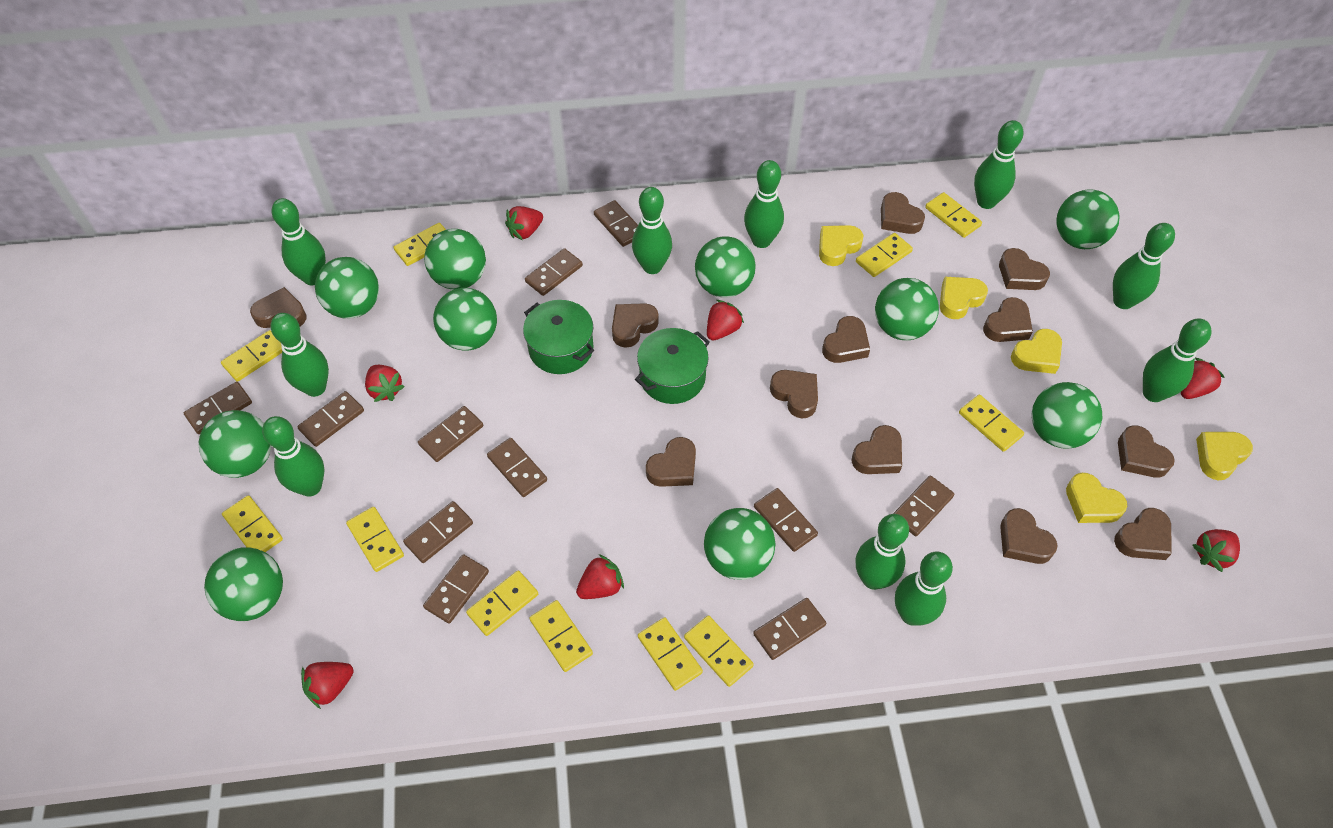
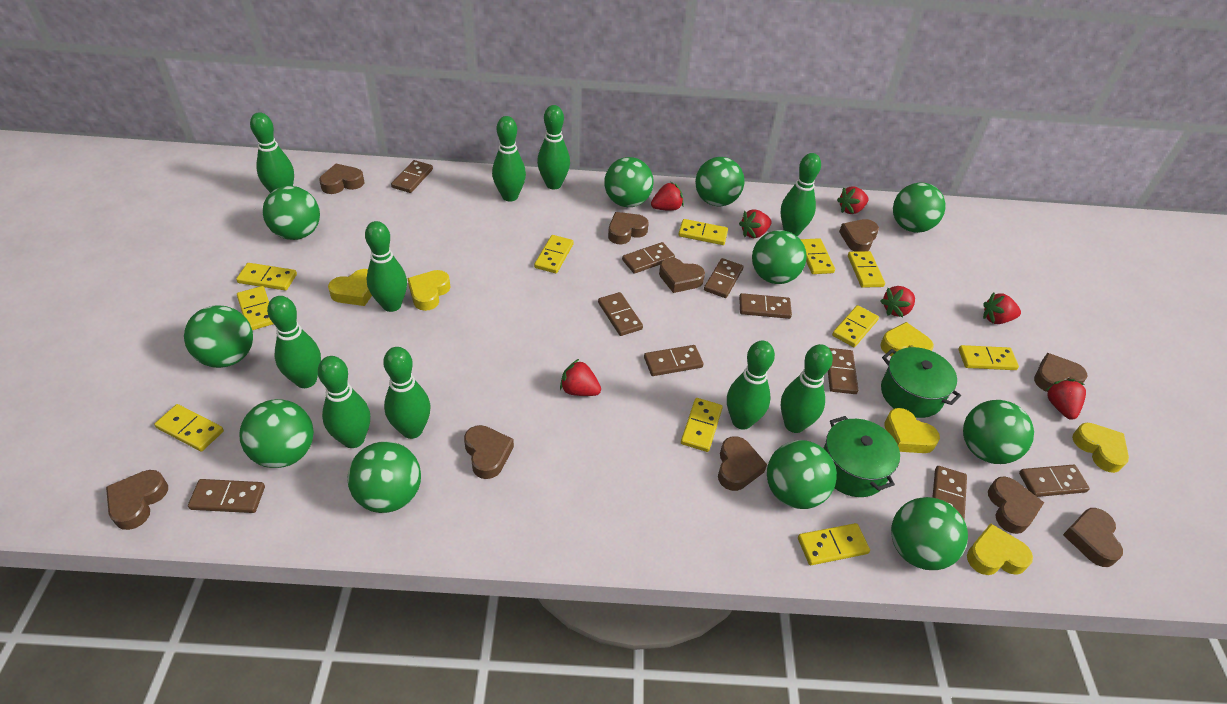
brown domino: 11 -> 10
brown heart: 12 -> 10
green ball: 10 -> 11
yellow heart: 5 -> 6

